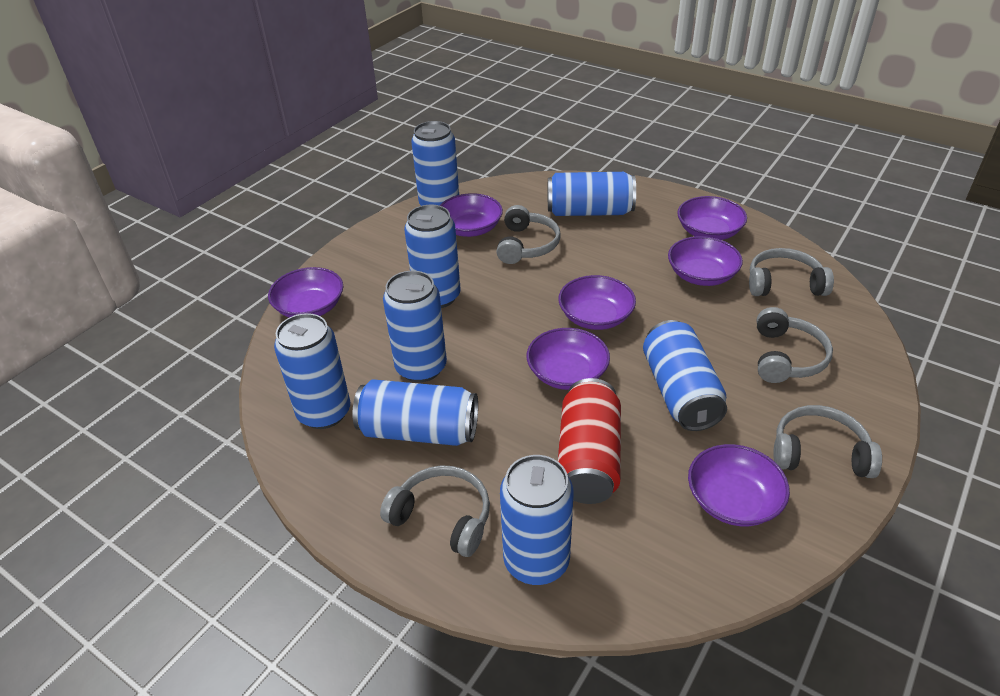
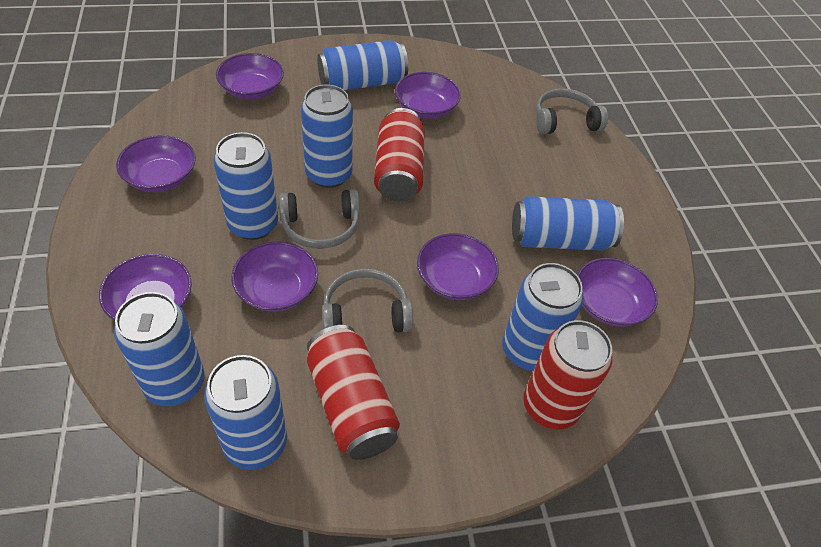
blue can: 8 -> 7
grey headphones: 5 -> 3
red can: 1 -> 3

